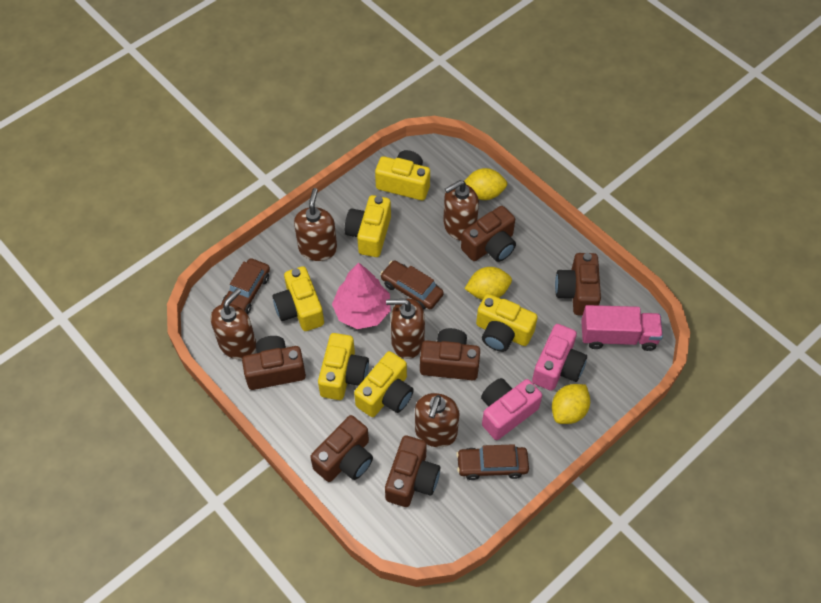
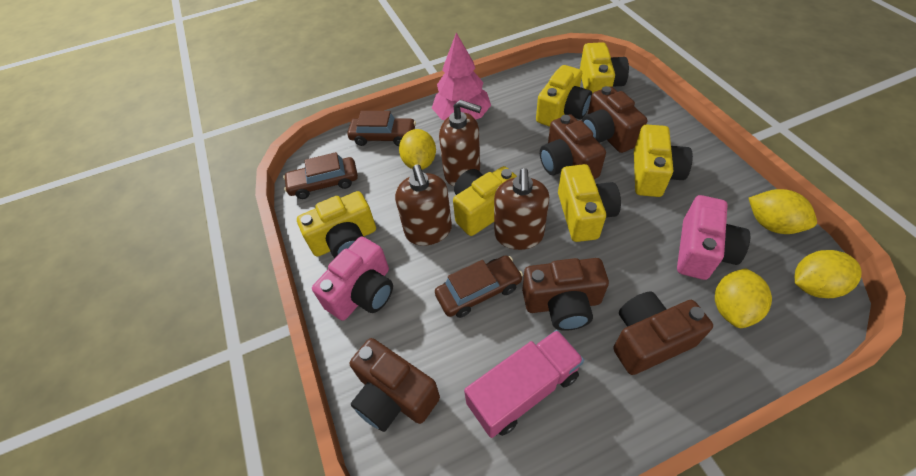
brown camera: 6 -> 5
brown soap dispenser: 5 -> 3
yellow lemon: 3 -> 4

